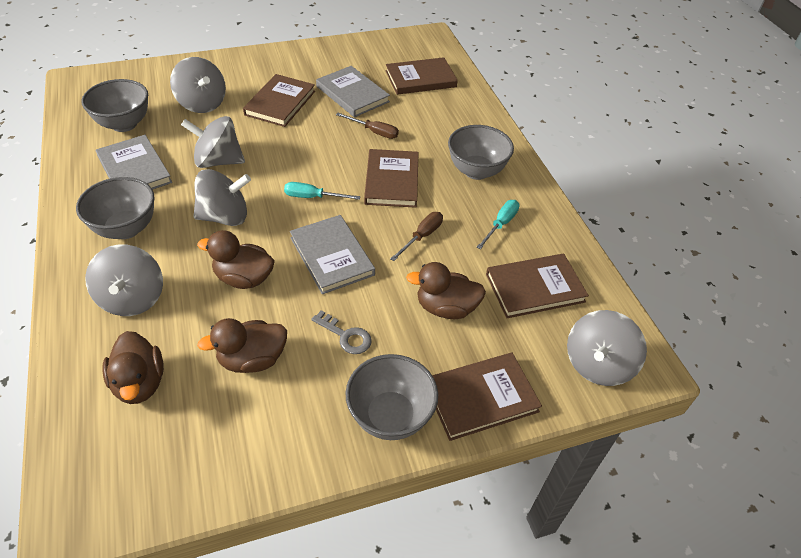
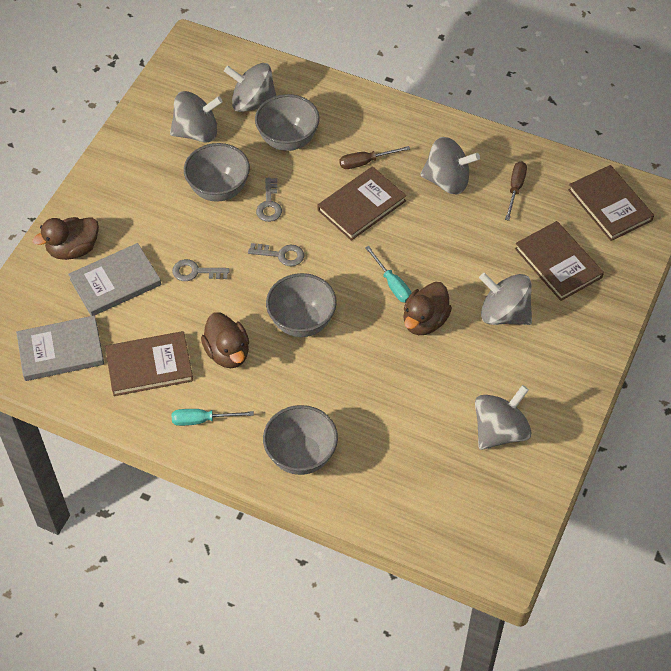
brown book: 5 -> 4
brown duck: 4 -> 3
grey book: 3 -> 2
grey key: 1 -> 3

